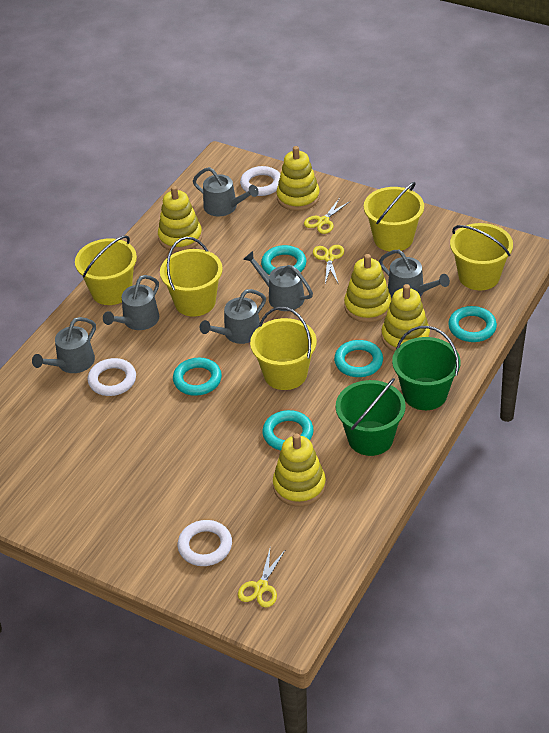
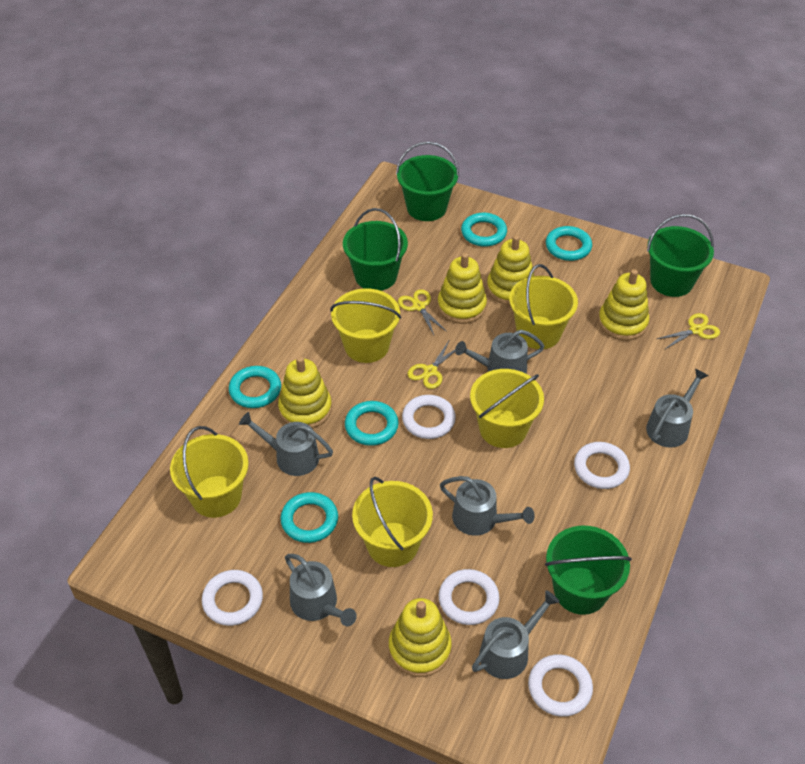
green bucket: 2 -> 4
white ring: 3 -> 5

